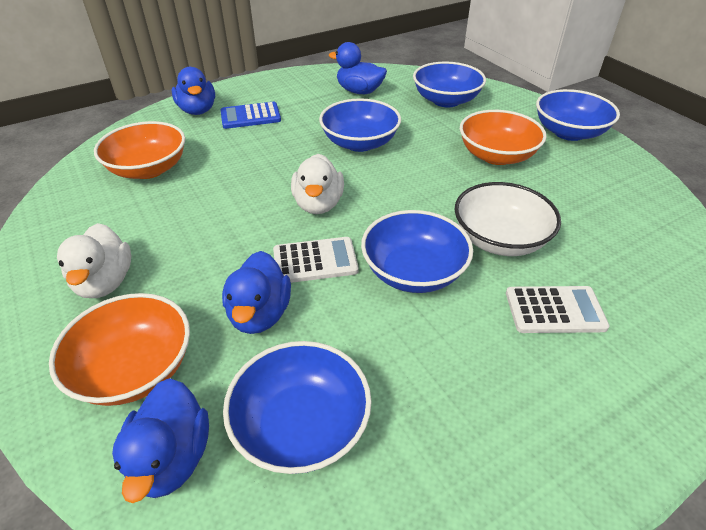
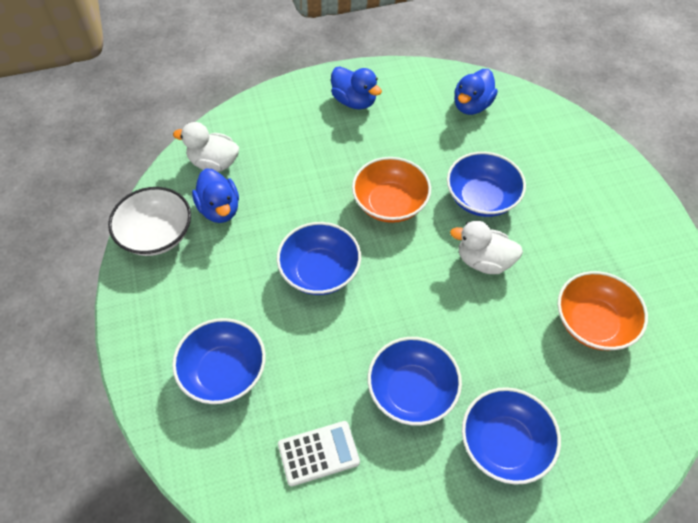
blue calculator: 1 -> 0
blue duck: 4 -> 3
orange bowl: 3 -> 2
white calculator: 2 -> 1

